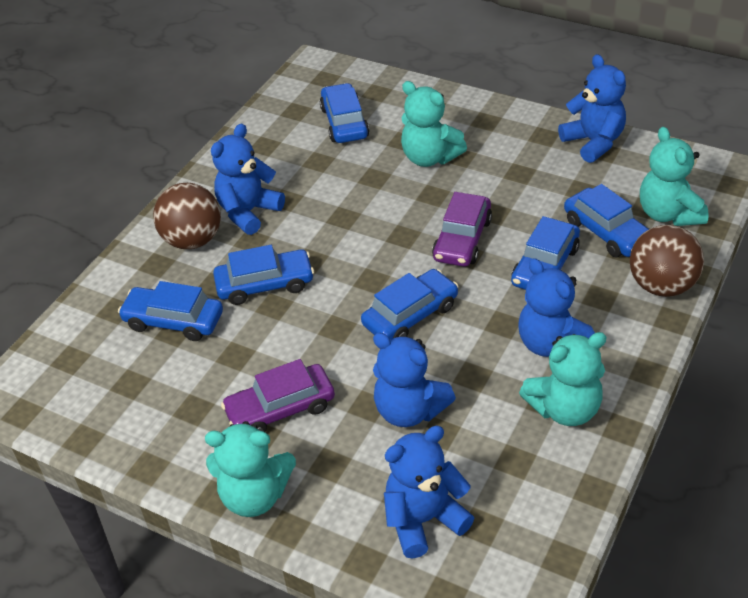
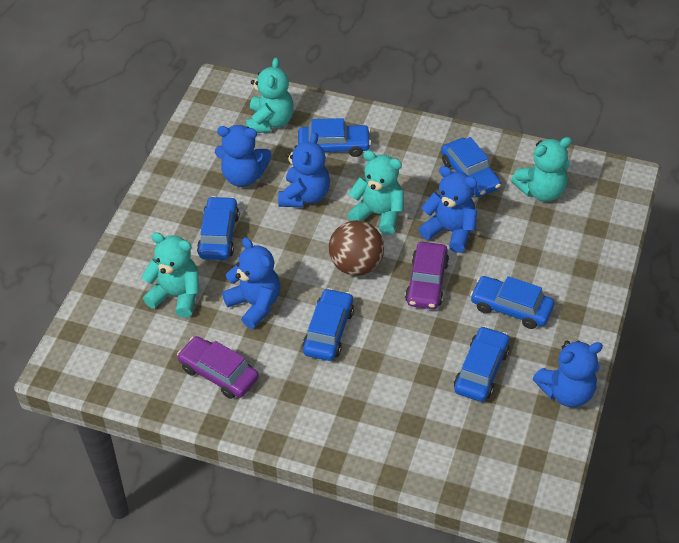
brown ball: 2 -> 1

